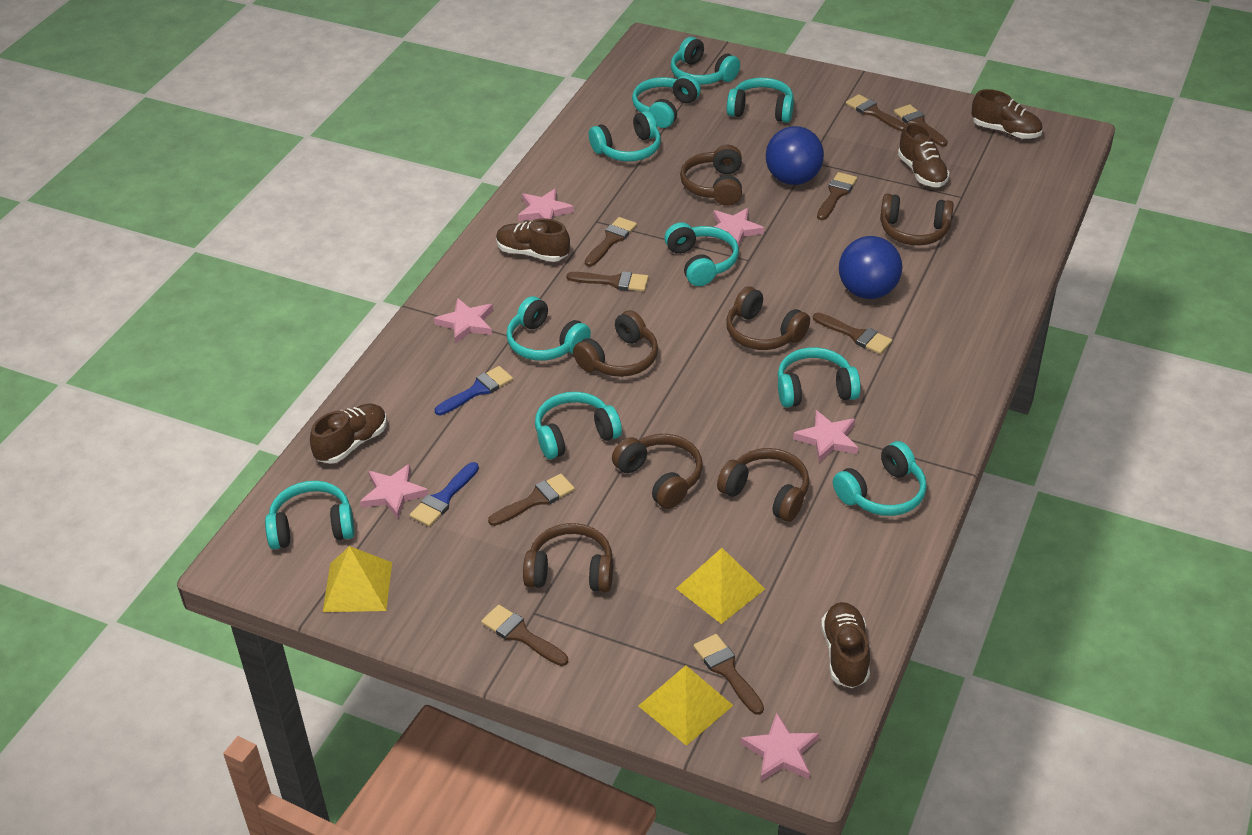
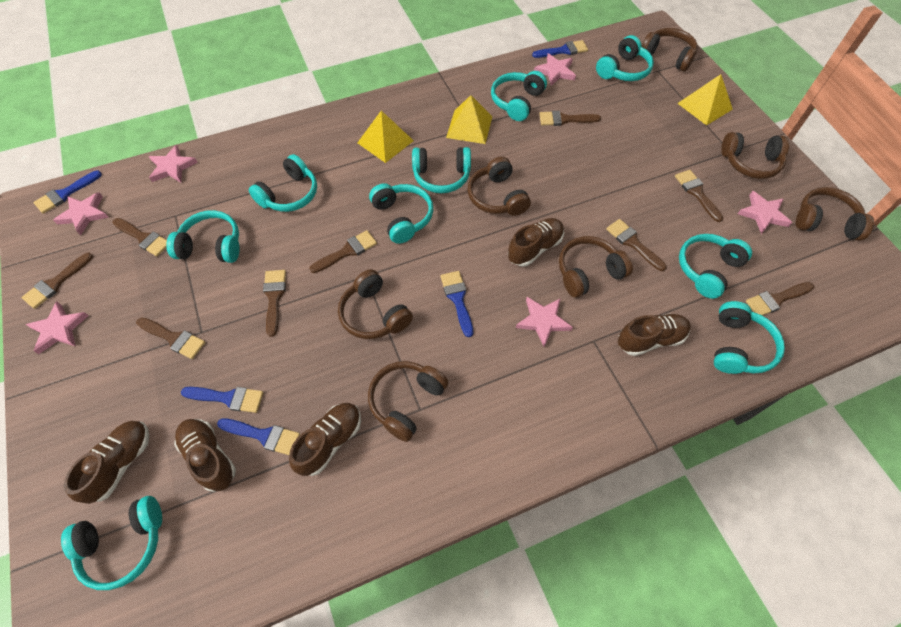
blue ball: 2 -> 0
blue brush: 2 -> 5
turquoise headphones: 10 -> 9

